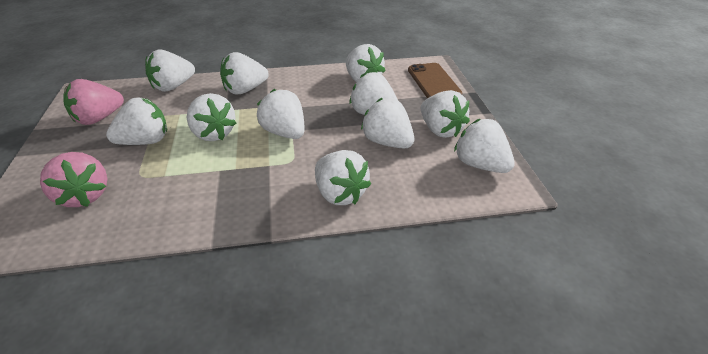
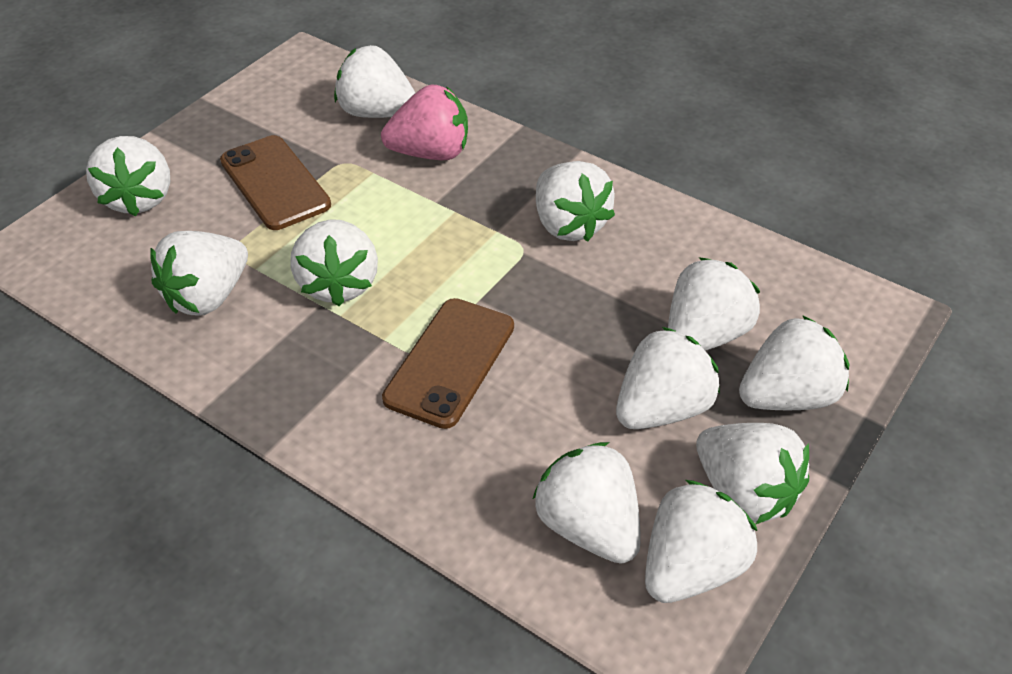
brown phone: 1 -> 2
pink strawberry: 2 -> 1

